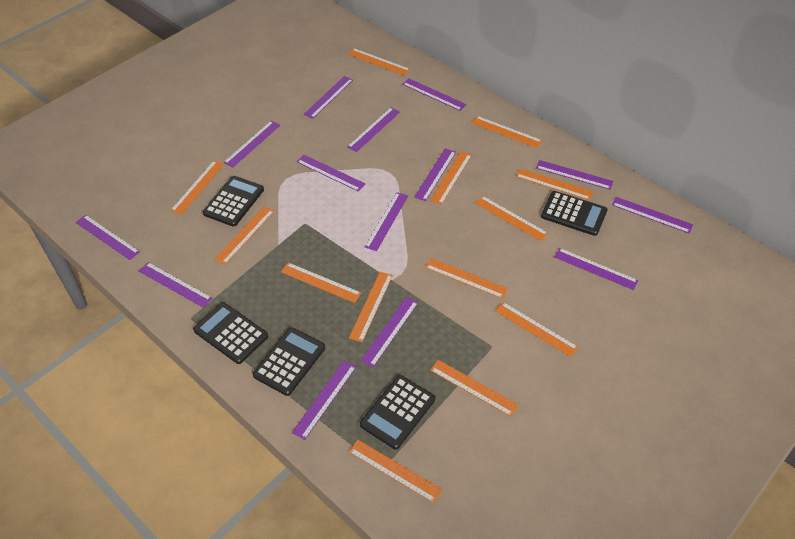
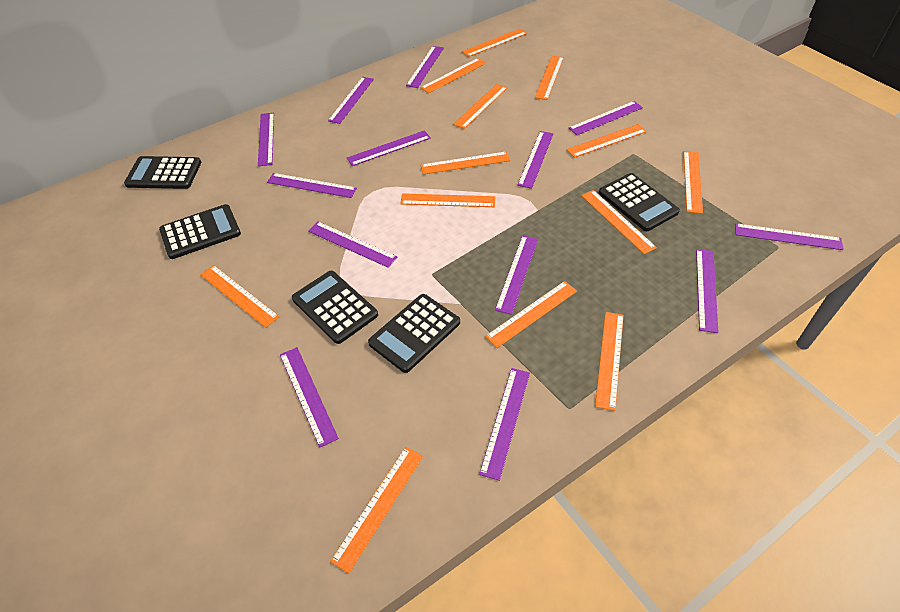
purple ruler: 14 -> 13

